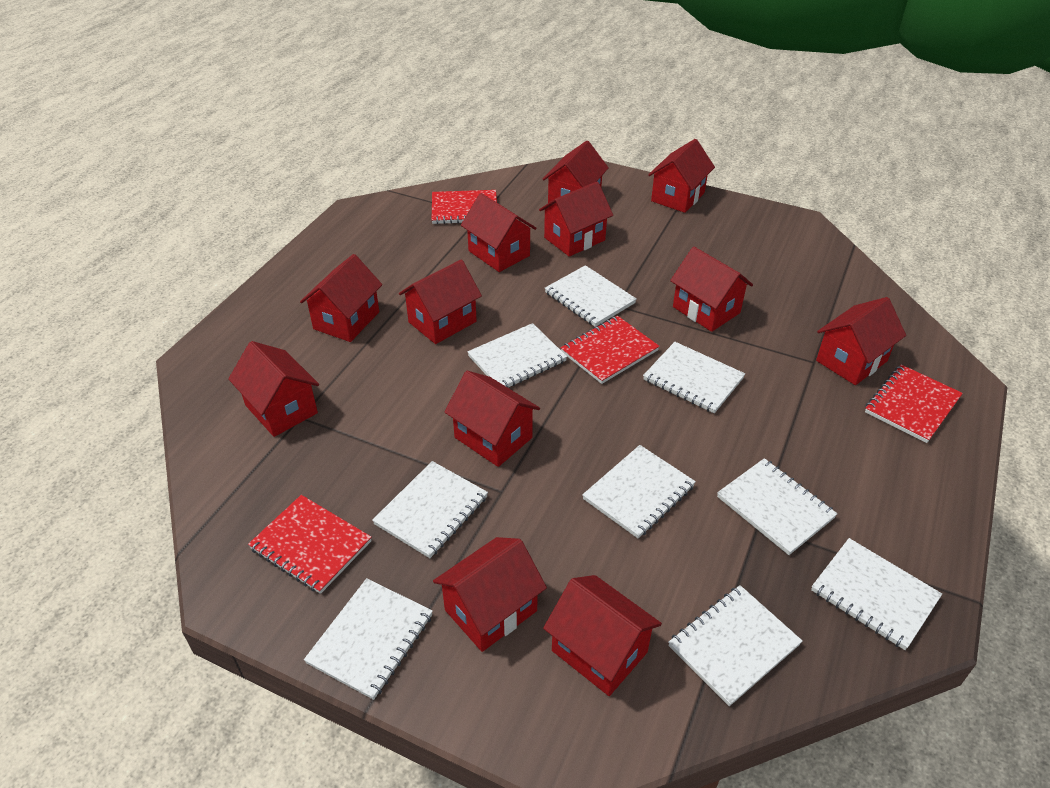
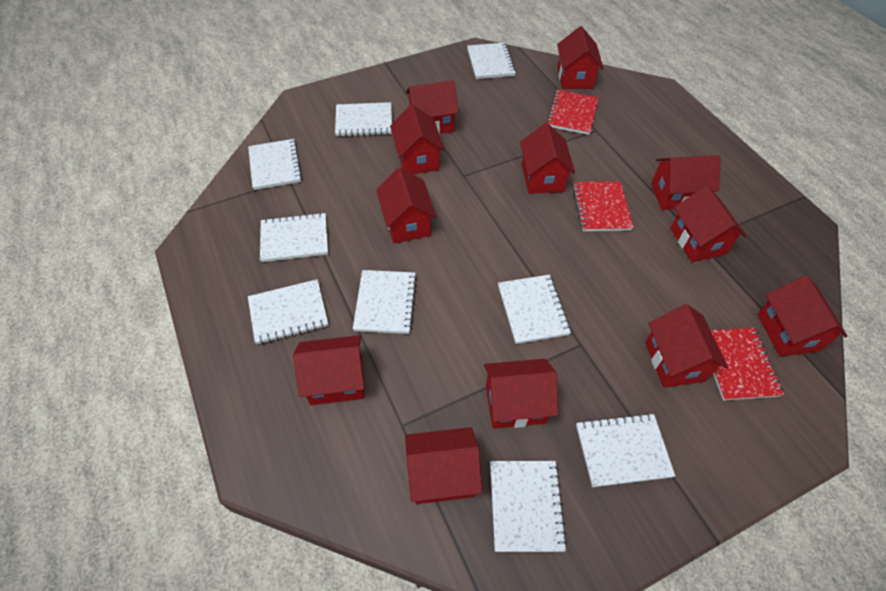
red notebook: 4 -> 3

